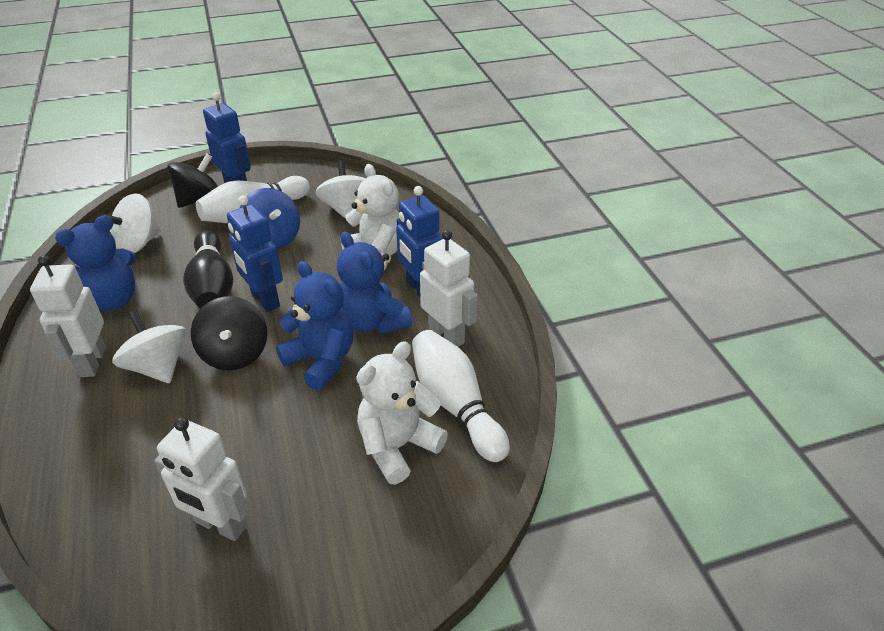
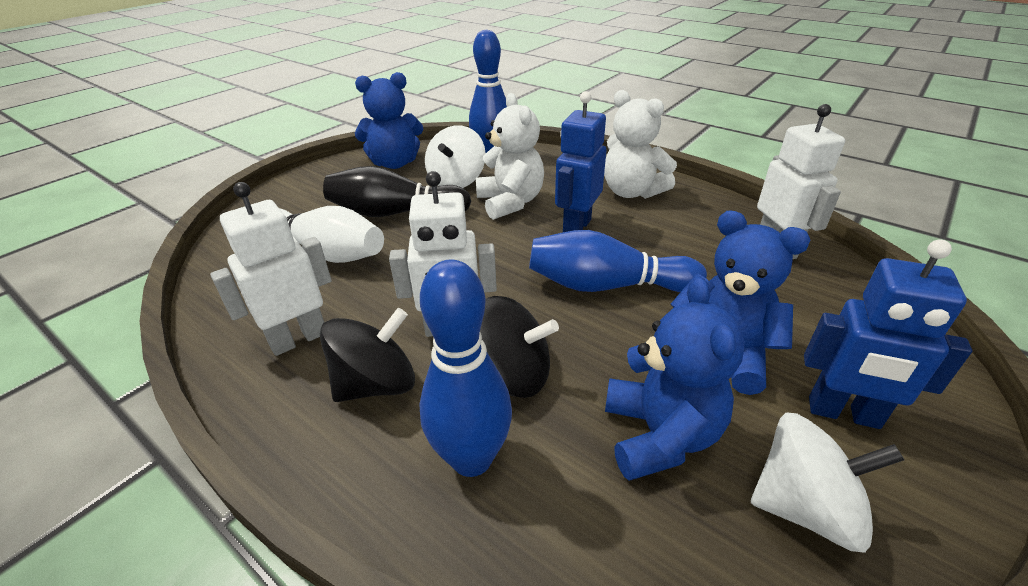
blue bowling pin: 0 -> 3
blue robot: 3 -> 2
blue spinning top: 1 -> 0
white bowling pin: 2 -> 1
white spinning top: 3 -> 2

